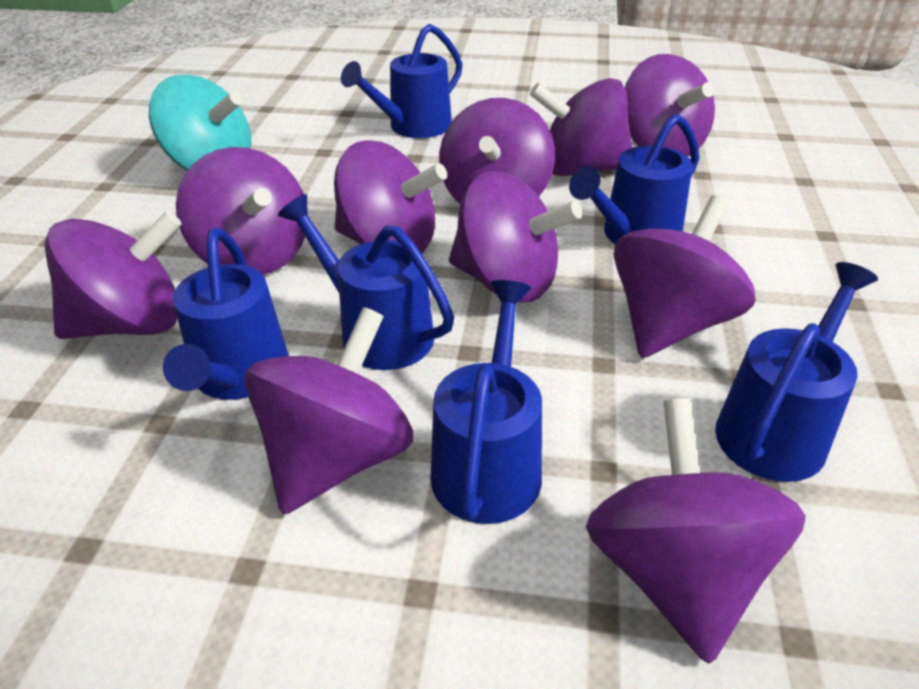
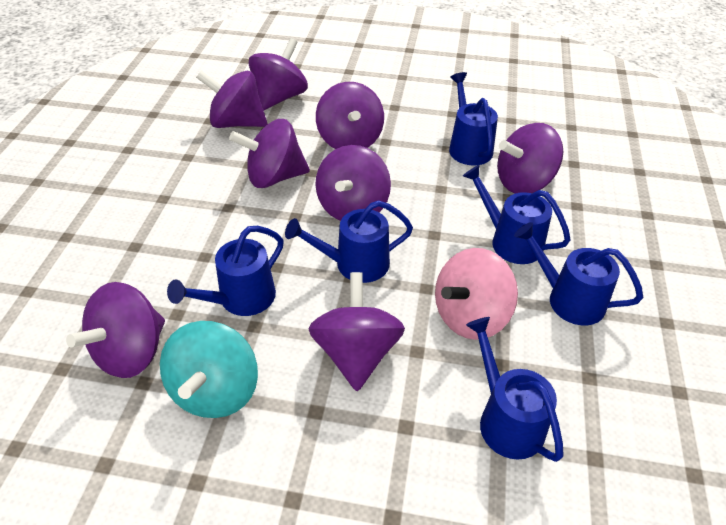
pink spinning top: 0 -> 1
purple spinning top: 10 -> 8

